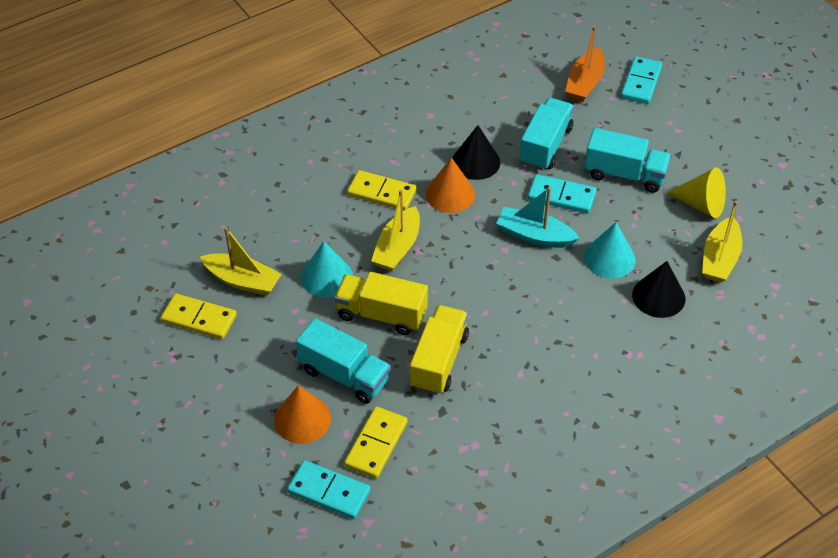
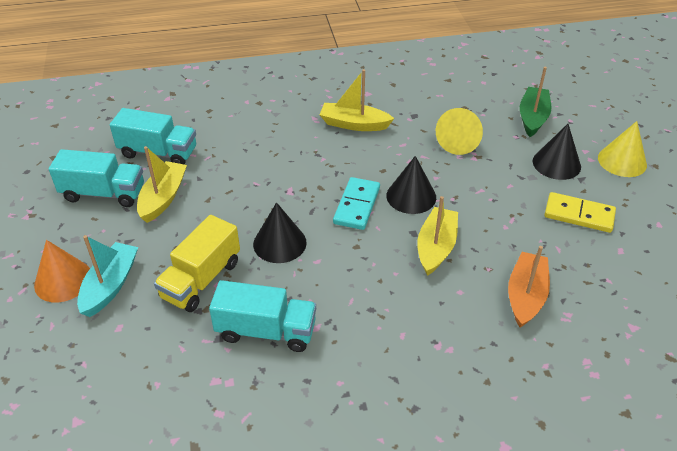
black cone: 2 -> 3
green boat: 0 -> 1
orange cone: 2 -> 1
turquoise cone: 2 -> 0
turquoise domino: 3 -> 1
yellow cone: 1 -> 2
yellow domino: 3 -> 1
yellow truck: 2 -> 1

